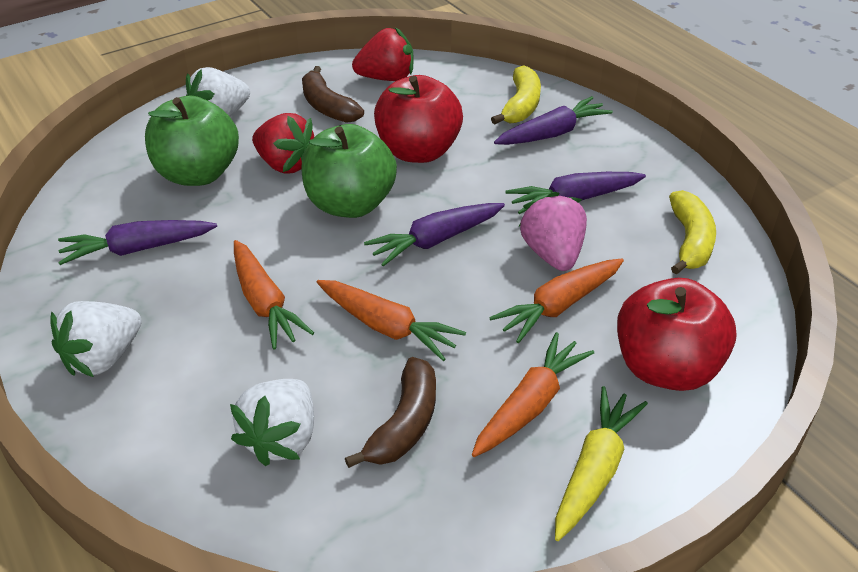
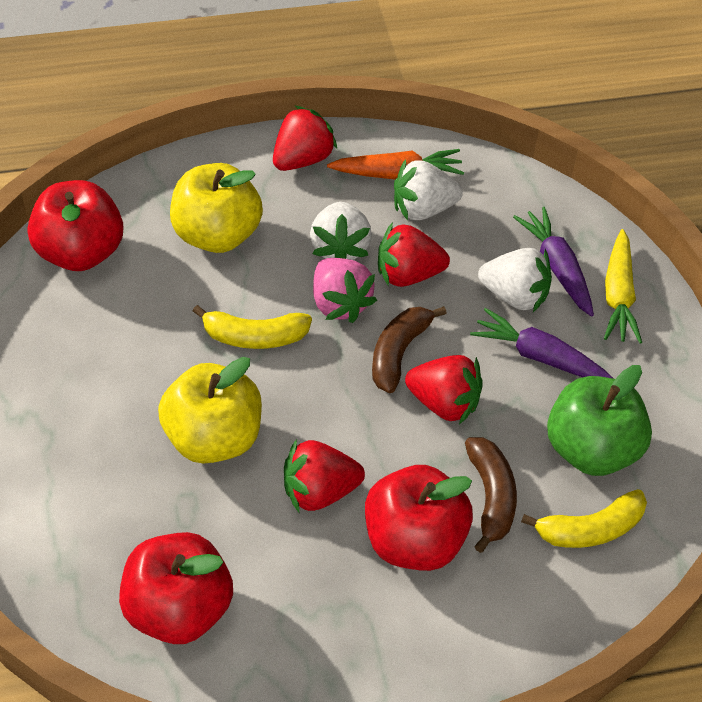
green apple: 2 -> 1
orange carrot: 4 -> 1
purple carrot: 4 -> 2
red apple: 2 -> 3
red strawberry: 2 -> 4
yellow apple: 0 -> 2

